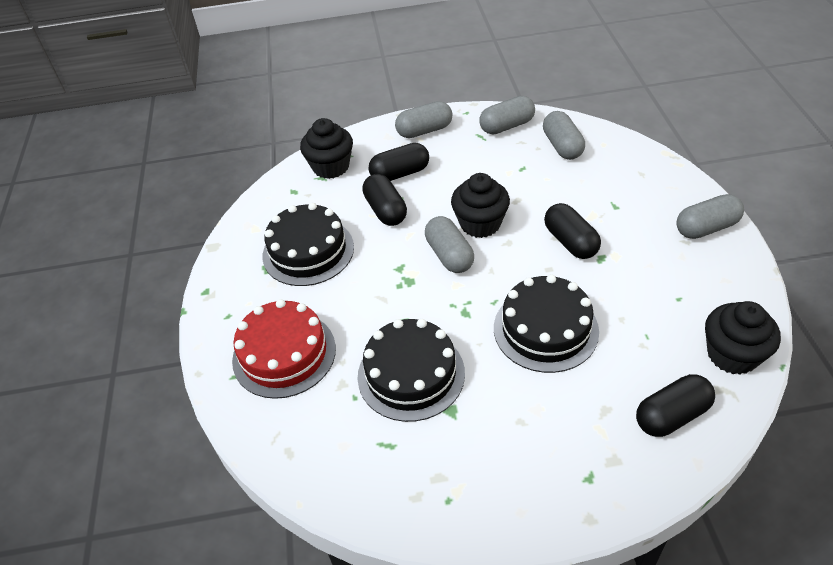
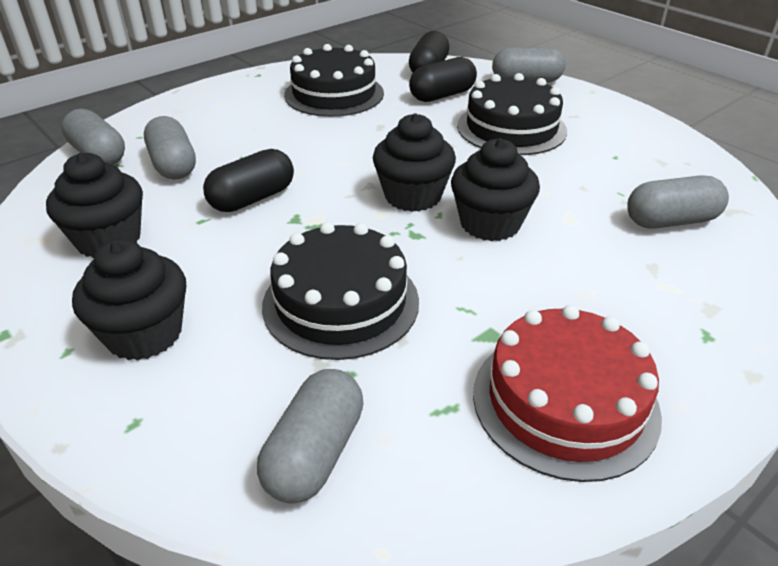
black capsule: 4 -> 3
black cupcake: 3 -> 4

